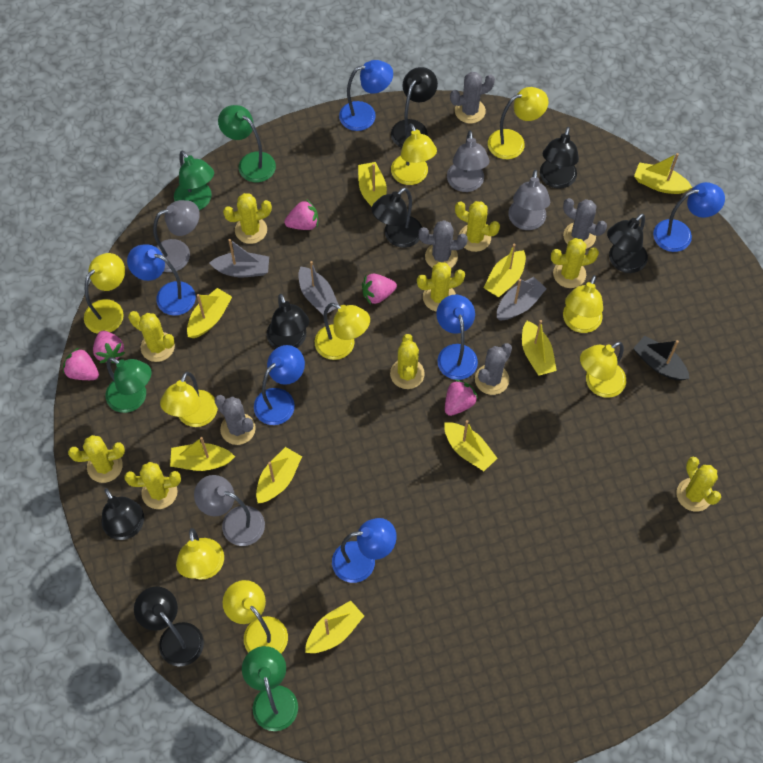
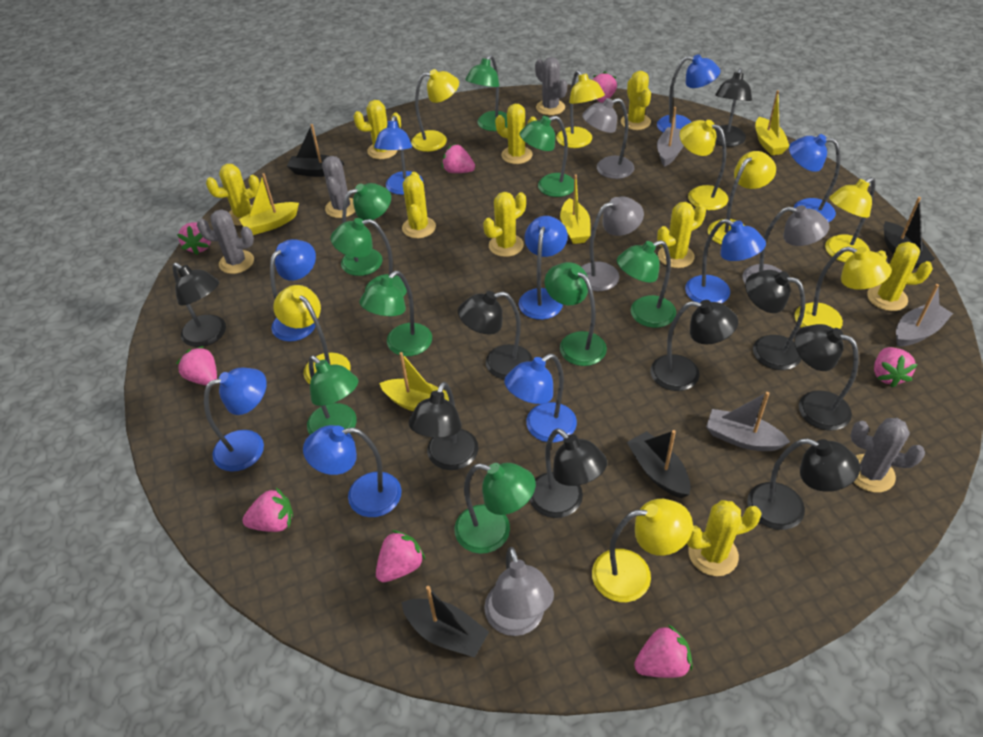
black boat: 1 -> 4
black lamp: 7 -> 9
blue lamp: 6 -> 9
green lamp: 4 -> 9
grey cactus: 5 -> 4
pink strawberry: 5 -> 8
yellow boat: 9 -> 4
yellow lamp: 9 -> 8

